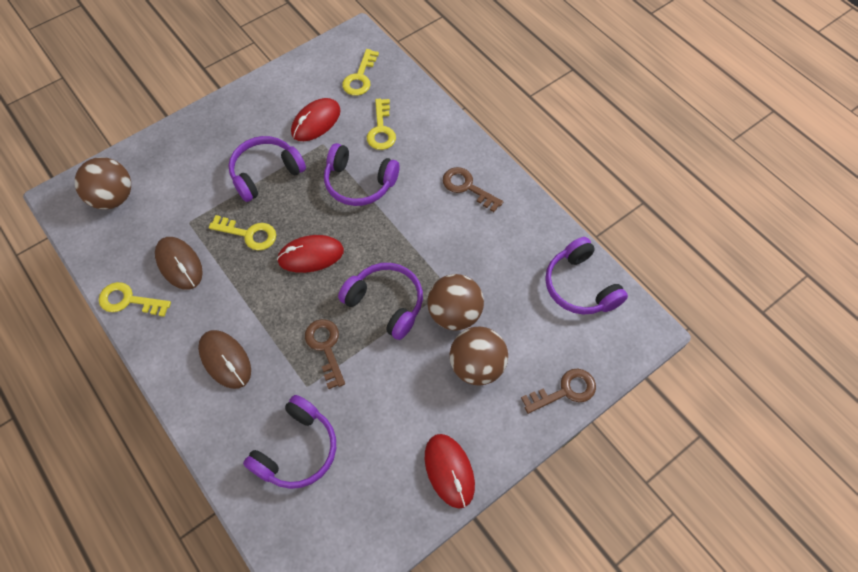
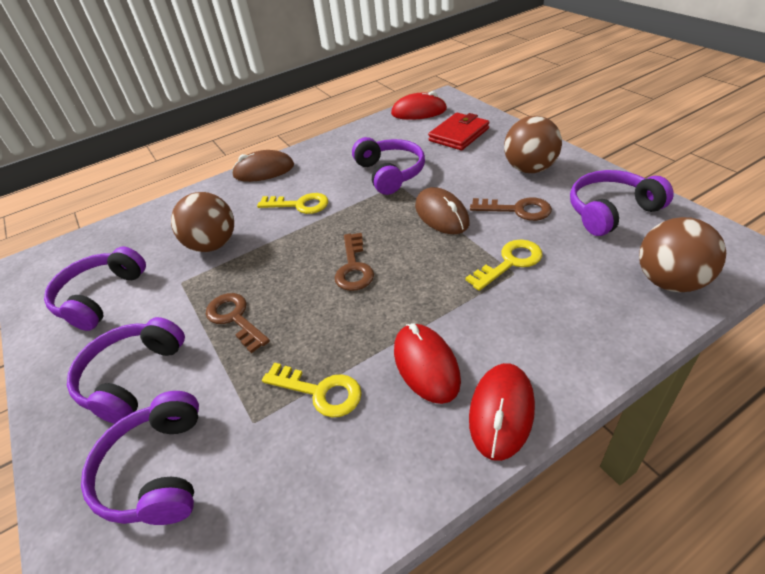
red wallet: 0 -> 1
yellow key: 4 -> 3

